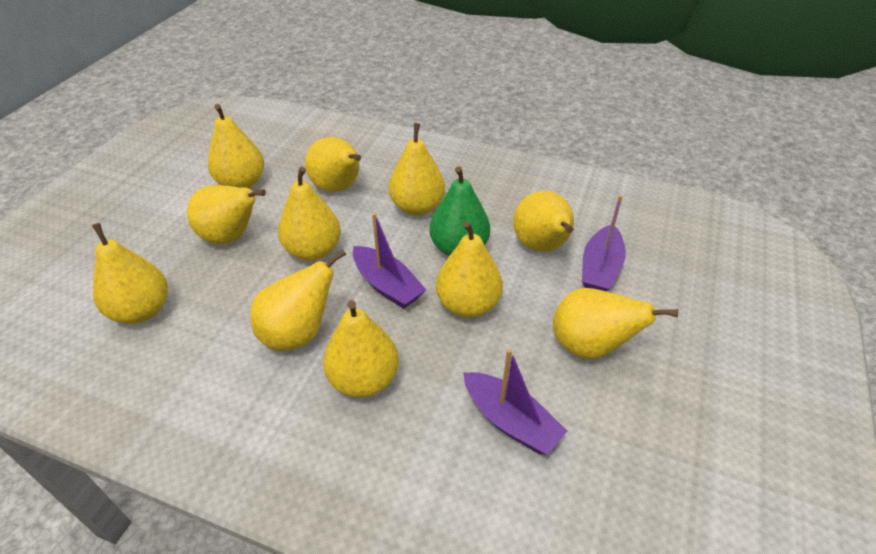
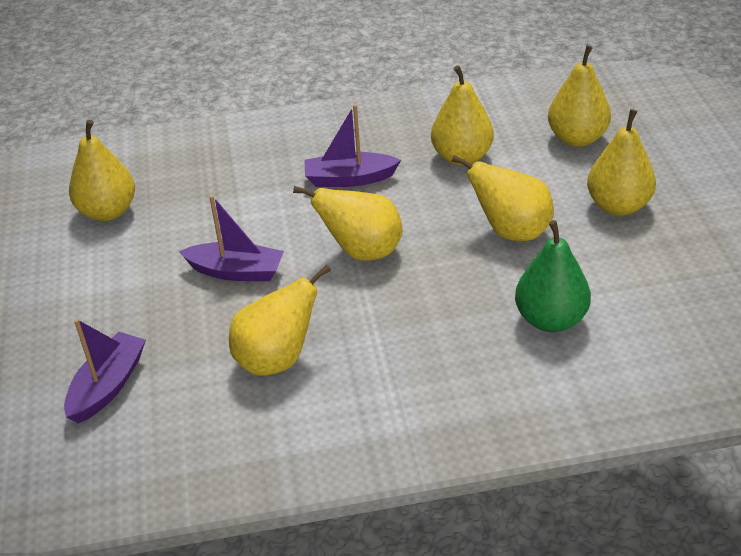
yellow pear: 11 -> 7

